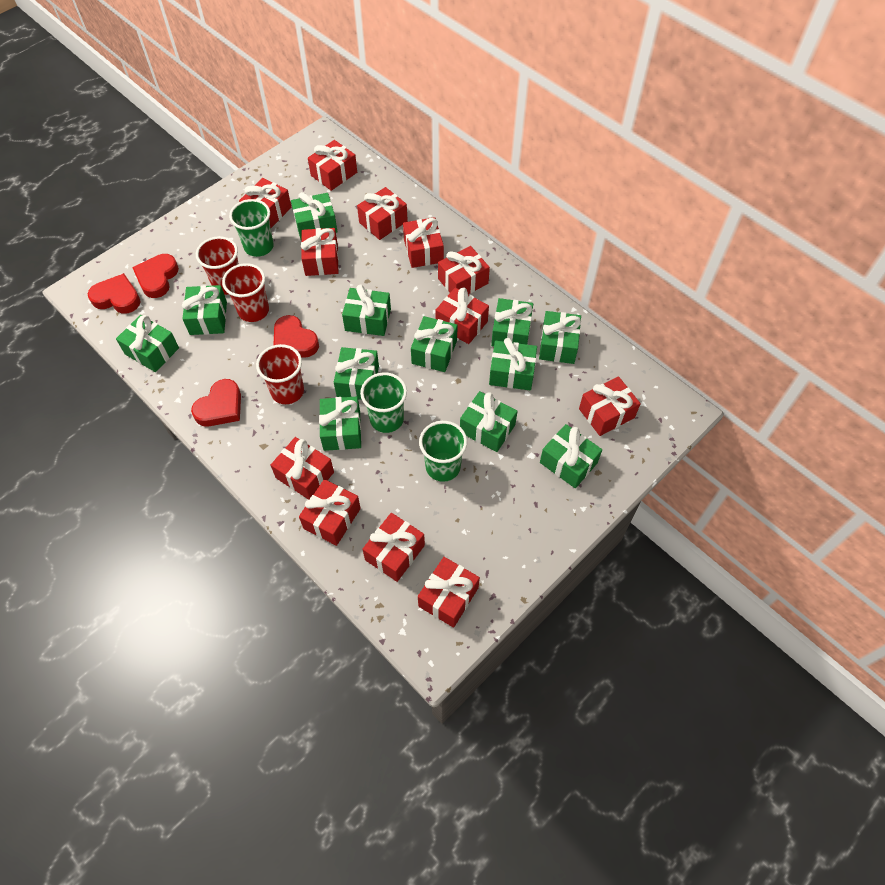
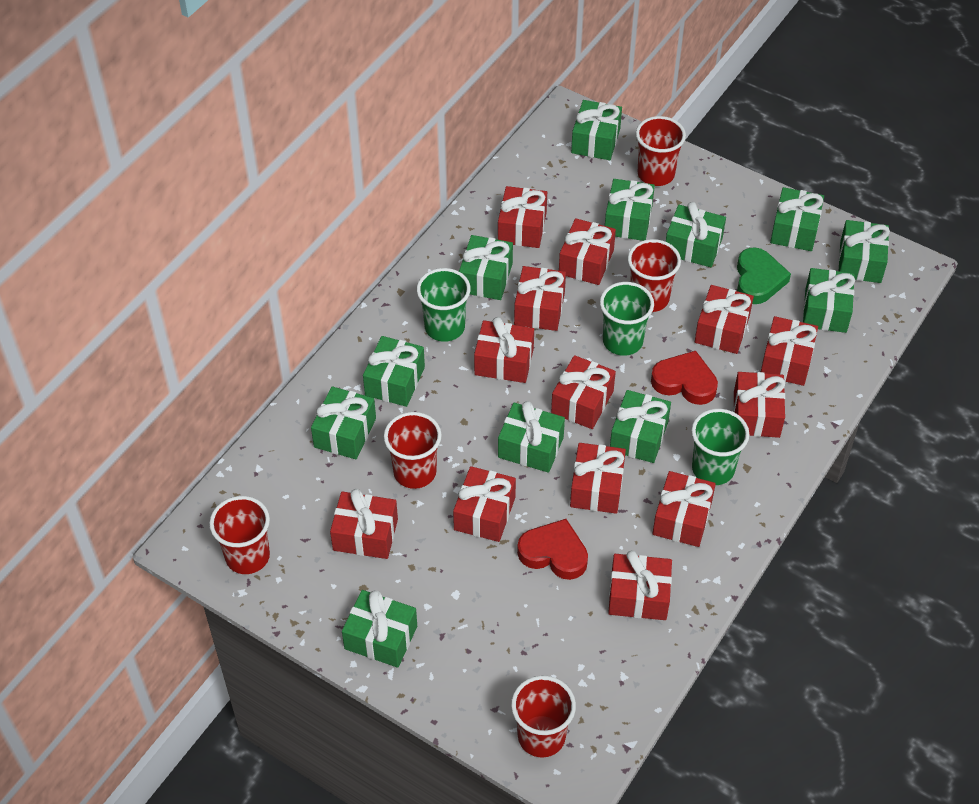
green heart: 0 -> 1
red cup: 3 -> 5
red gift: 12 -> 13
red heart: 4 -> 2

